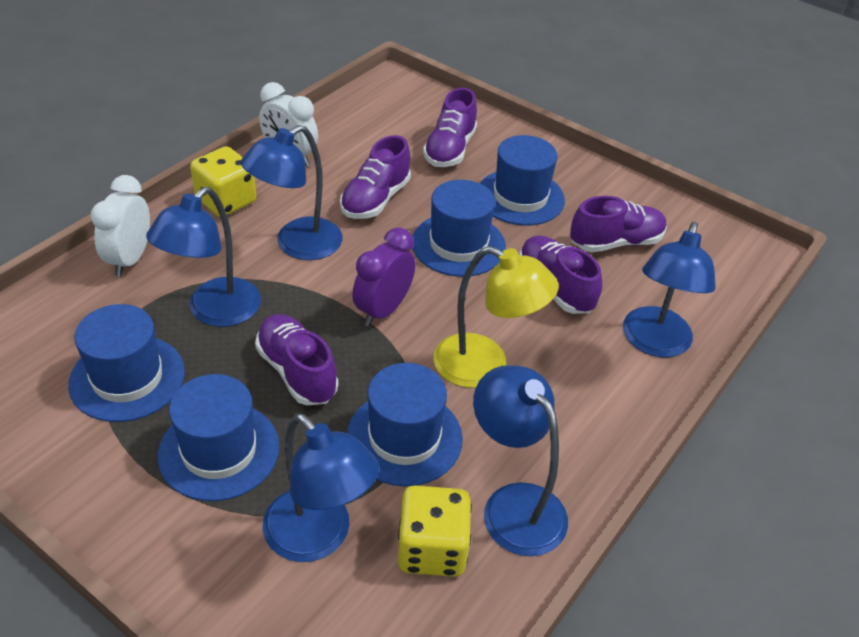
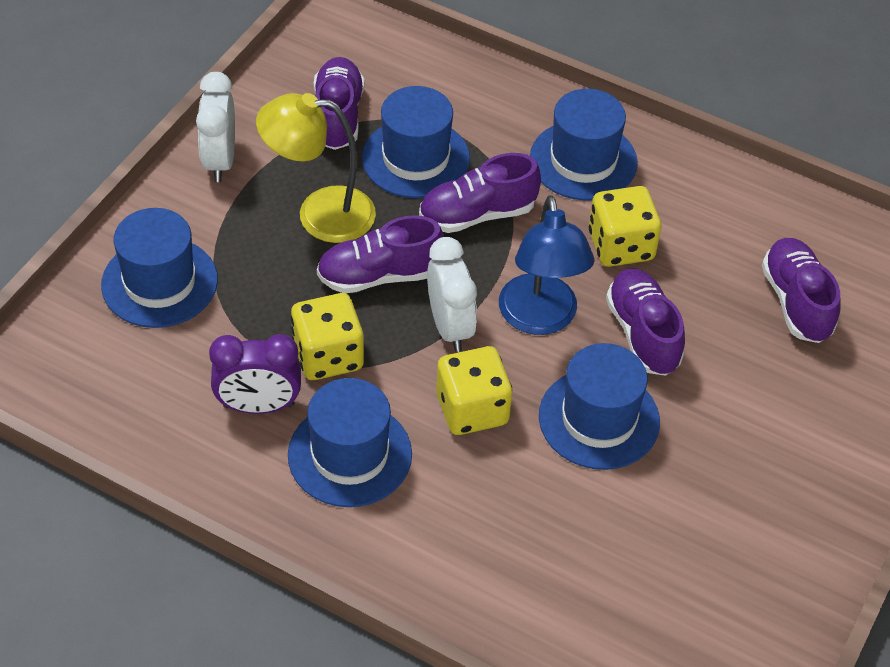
blue lamp: 5 -> 1
yellow dice: 2 -> 3

